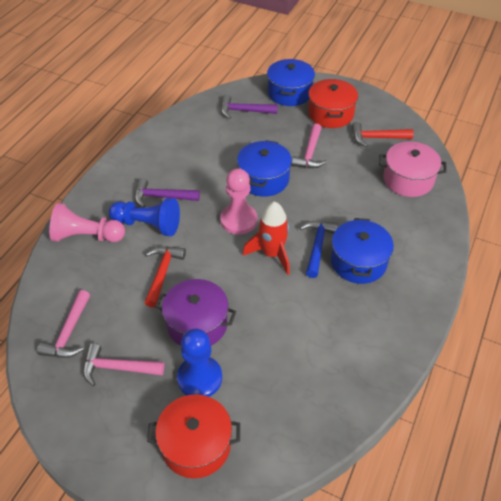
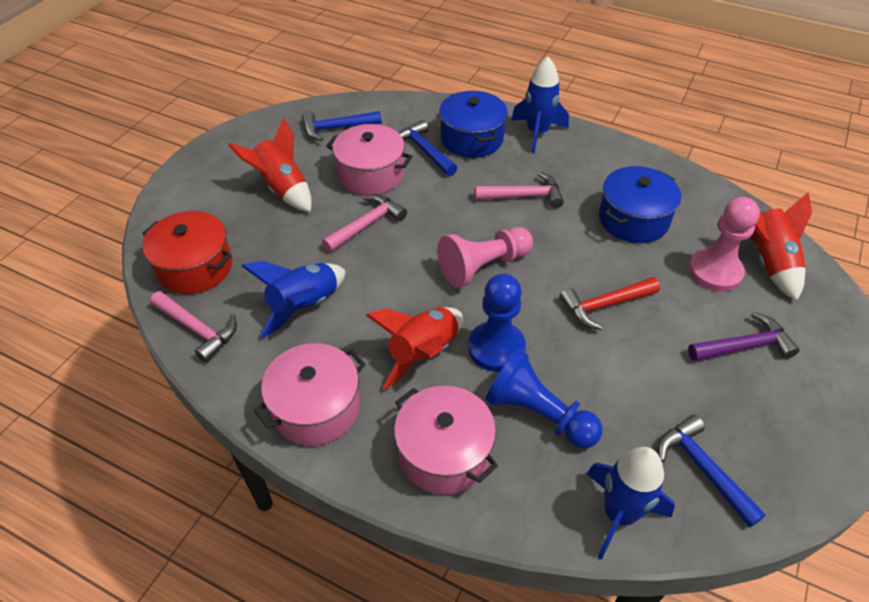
blue hammer: 1 -> 3
blue pot: 3 -> 2
blue rocket: 0 -> 3
pink pot: 1 -> 3
purple hammer: 2 -> 1
purple pot: 1 -> 0
red hammer: 2 -> 1
red pot: 2 -> 1
red rocket: 1 -> 3

